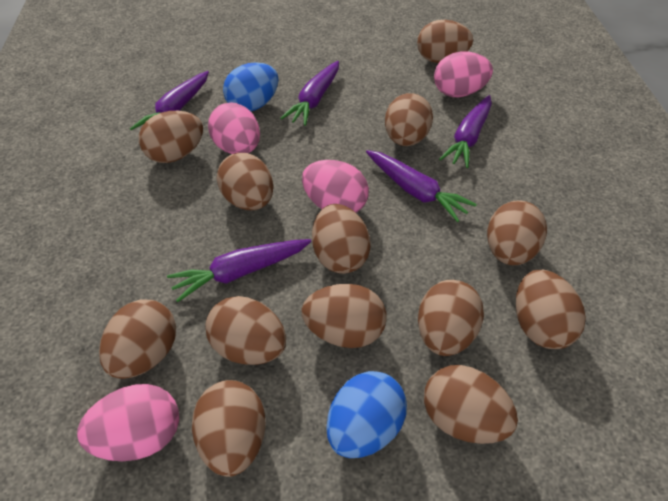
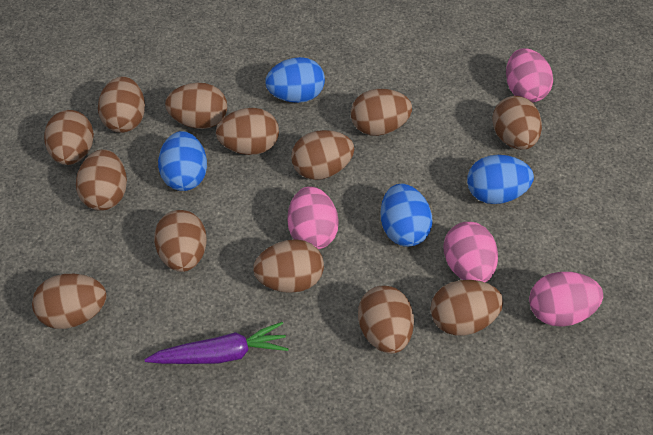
blue egg: 2 -> 4
purple carrot: 5 -> 1

